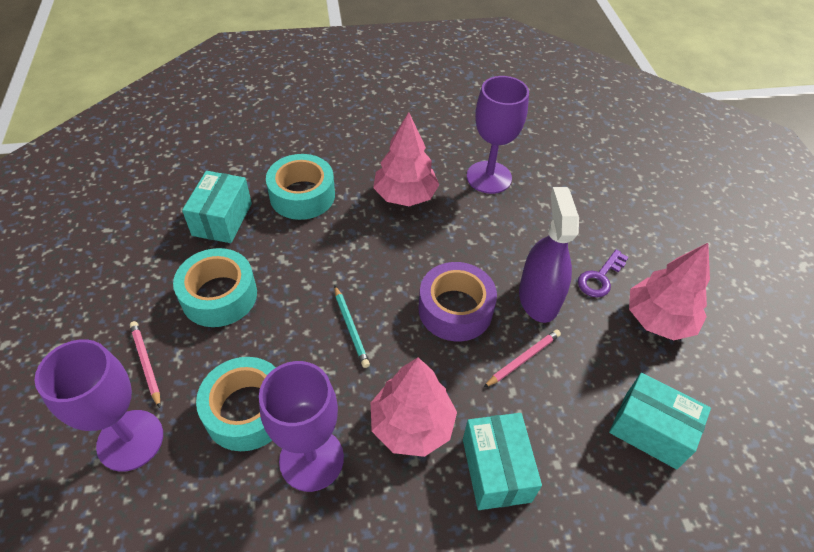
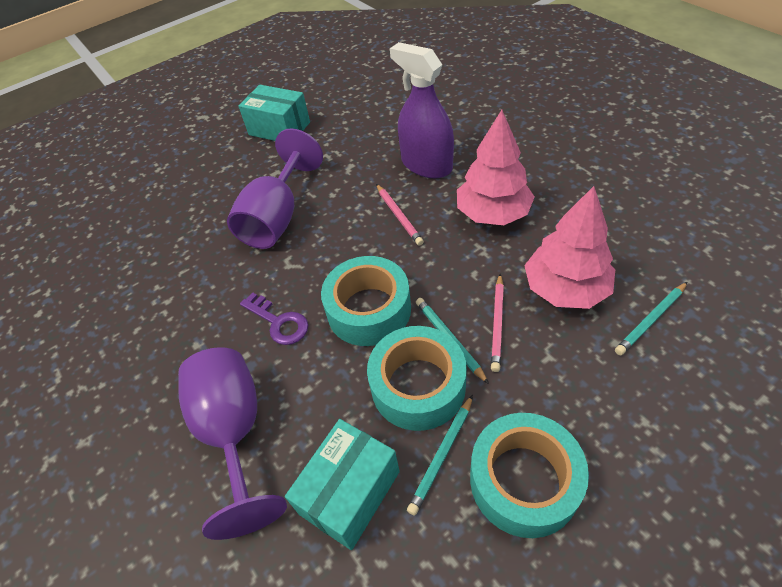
pink tree: 3 -> 2
purple goblet: 3 -> 2
purple tape: 1 -> 0
turquoise box: 3 -> 2
turquoise pencil: 1 -> 3

